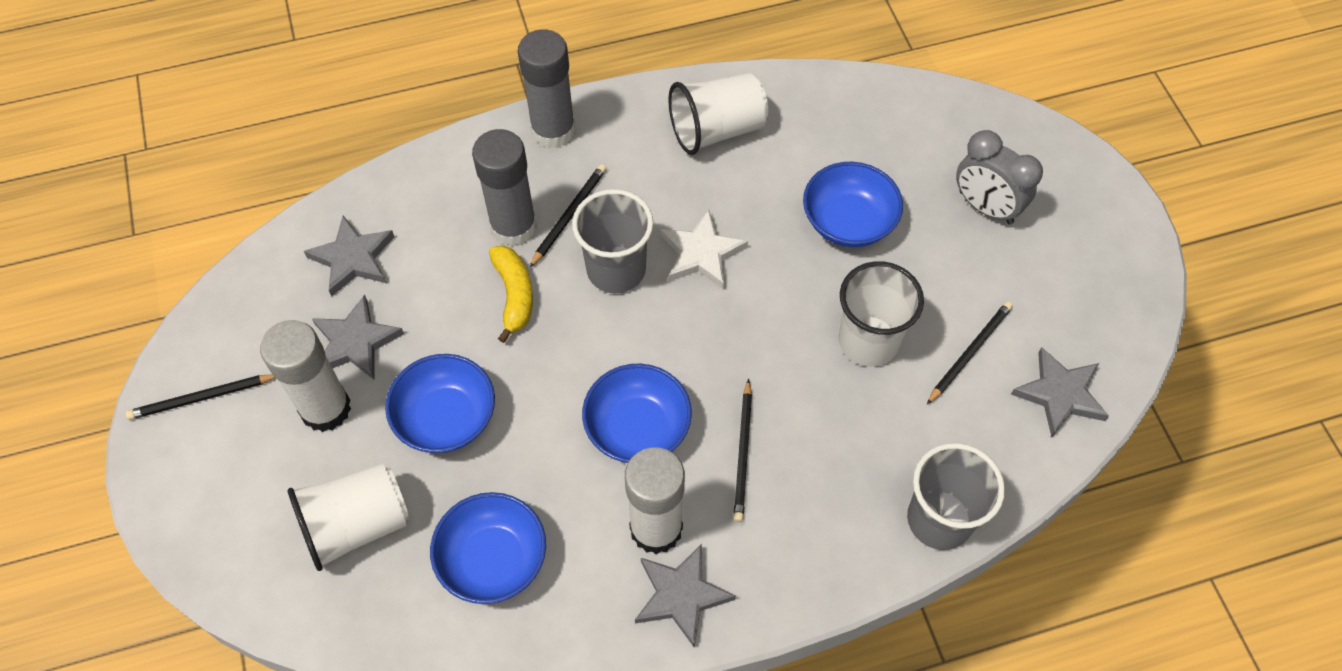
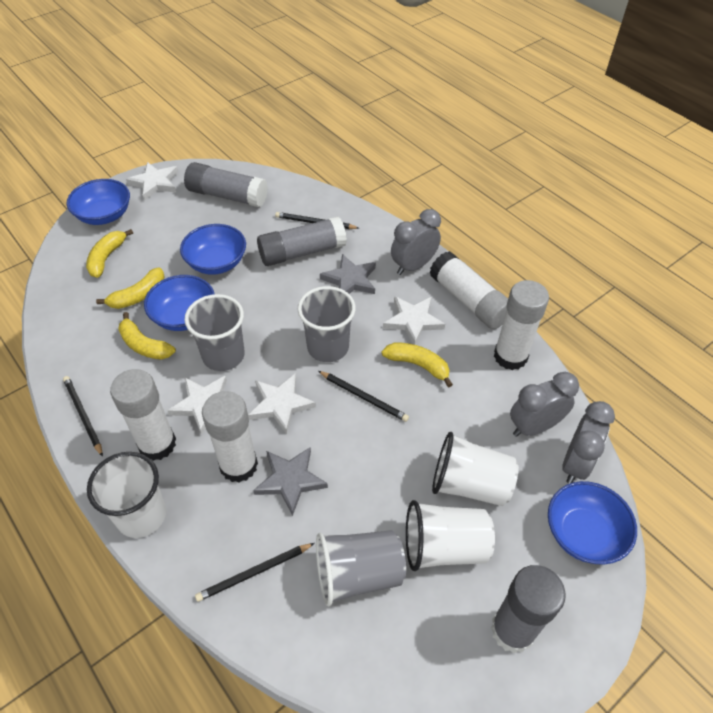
grey clock: 1 -> 3
grey cup: 2 -> 3
grey glue stick: 2 -> 3
grey star: 4 -> 2
white glue stick: 2 -> 4
white star: 1 -> 4
yellow banana: 1 -> 4

